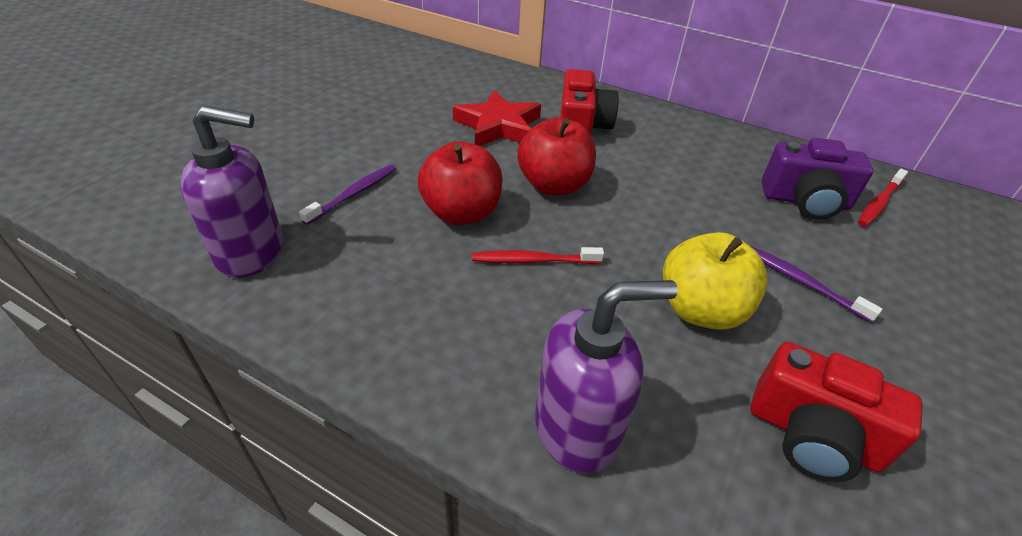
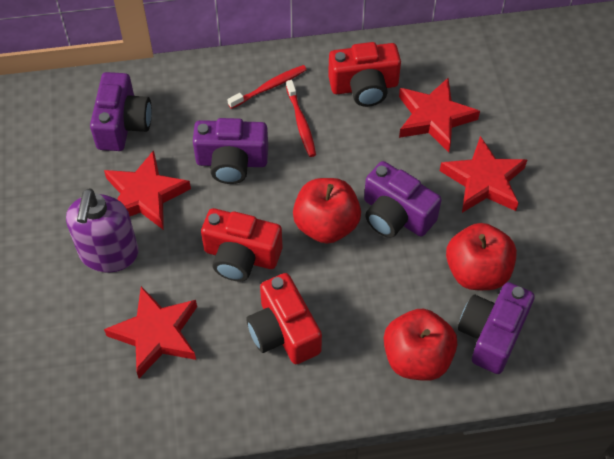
purple camera: 1 -> 4
purple soap dispenser: 2 -> 1
purple toothbrush: 2 -> 0
red apple: 2 -> 3
red camera: 2 -> 3
red star: 1 -> 4
yellow apple: 1 -> 0

